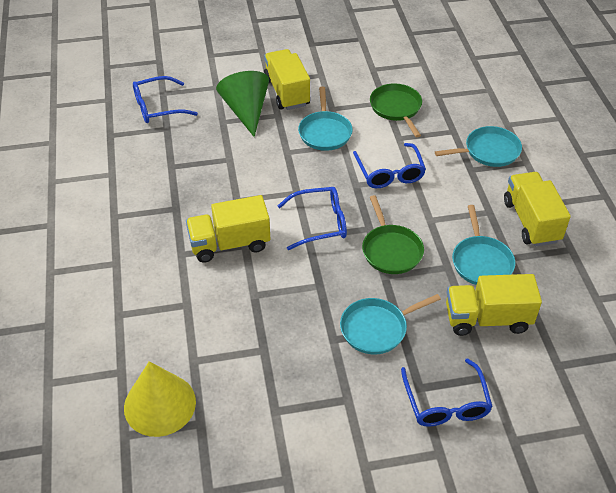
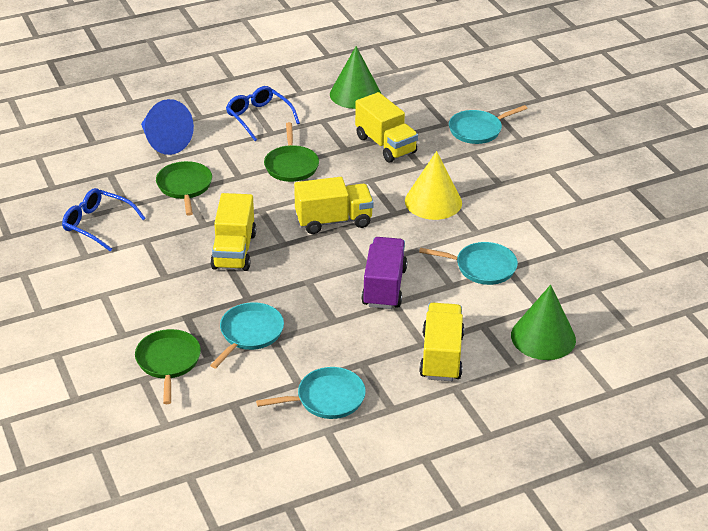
blue cone: 0 -> 1
blue glasses: 4 -> 2
green cone: 1 -> 2
green pan: 2 -> 3
purple truck: 0 -> 1

